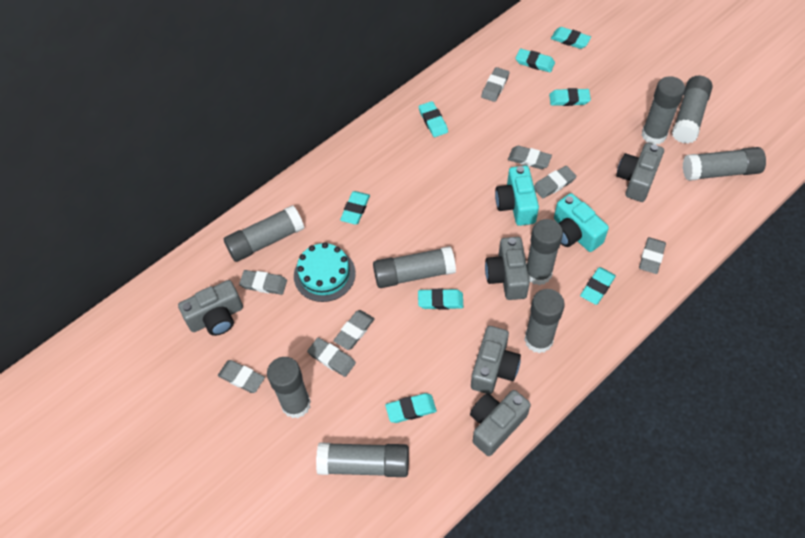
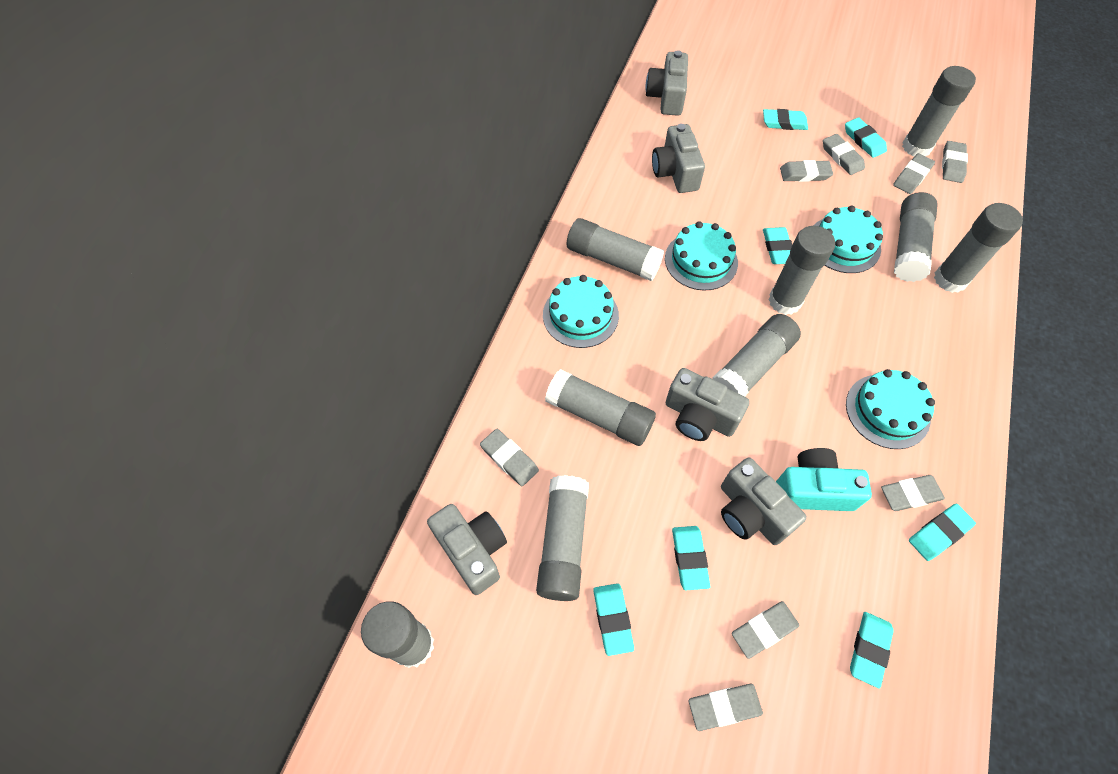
turquoise cake: 1 -> 4
turquoise camera: 2 -> 1
turquoise eraser: 8 -> 7

